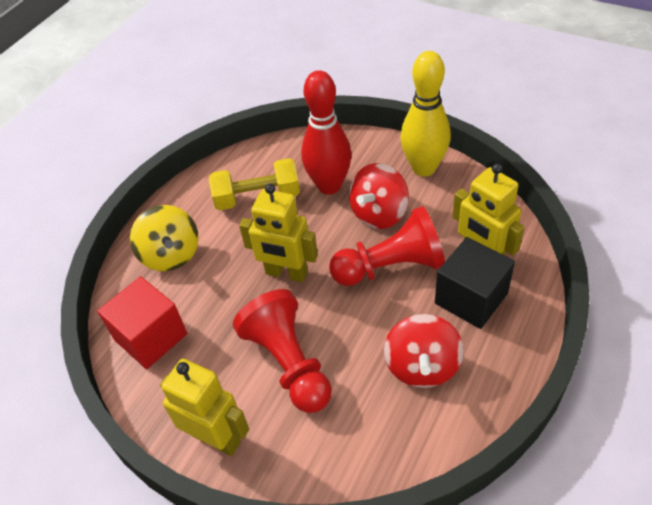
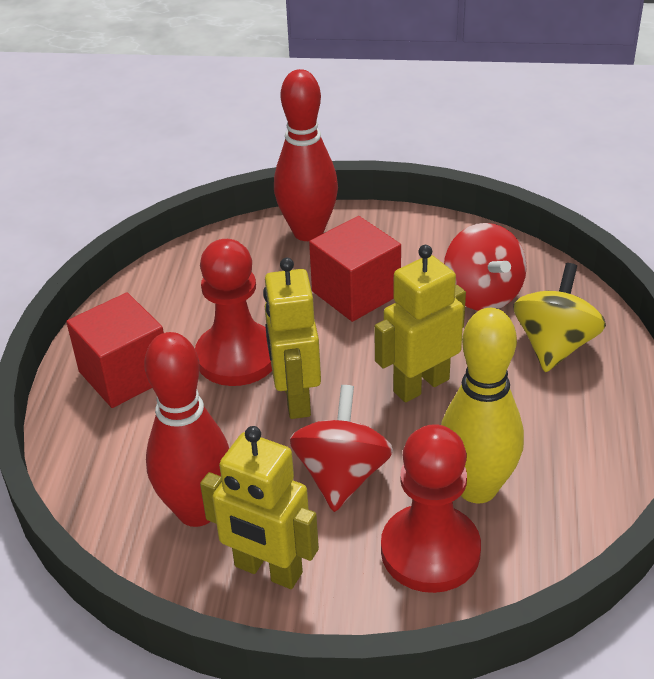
black cube: 1 -> 0
red bowling pin: 1 -> 2
red cube: 1 -> 2
yellow dumbbell: 1 -> 0

